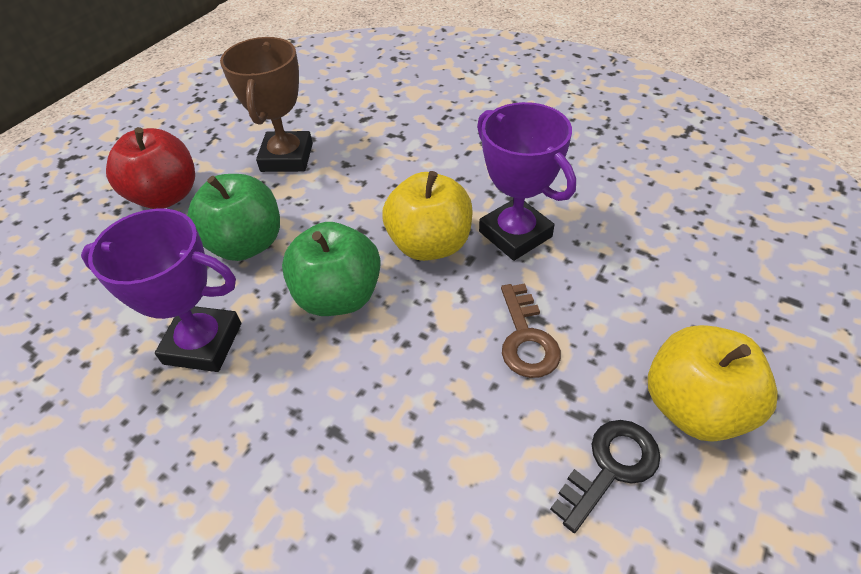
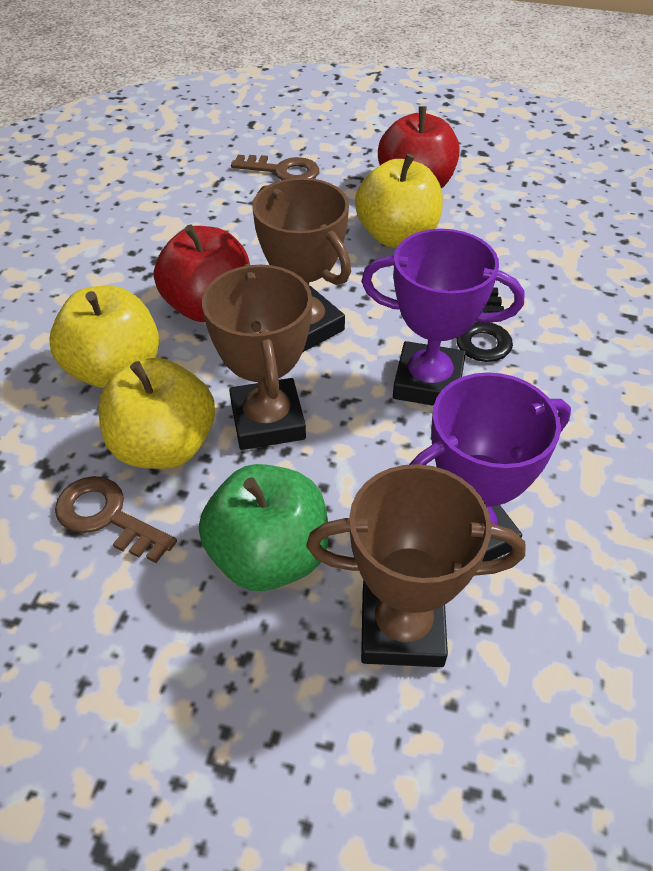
brown key: 1 -> 2
brown trophy: 1 -> 3
green apple: 2 -> 1
red apple: 1 -> 2
yellow apple: 2 -> 3

